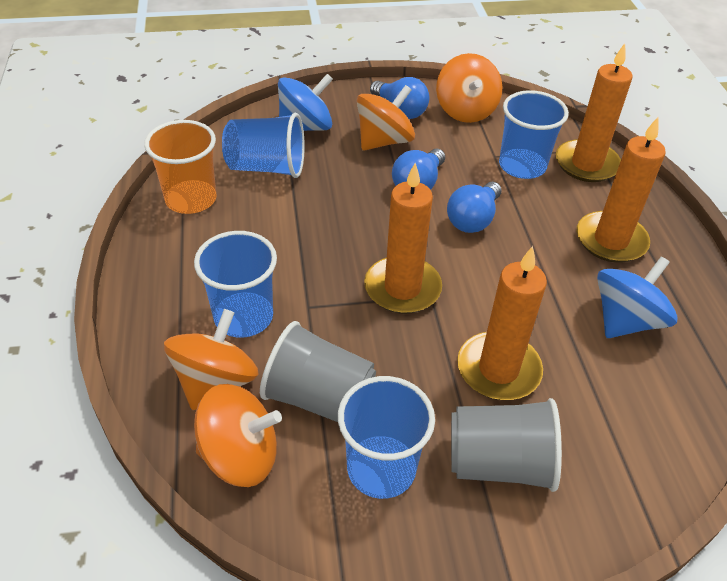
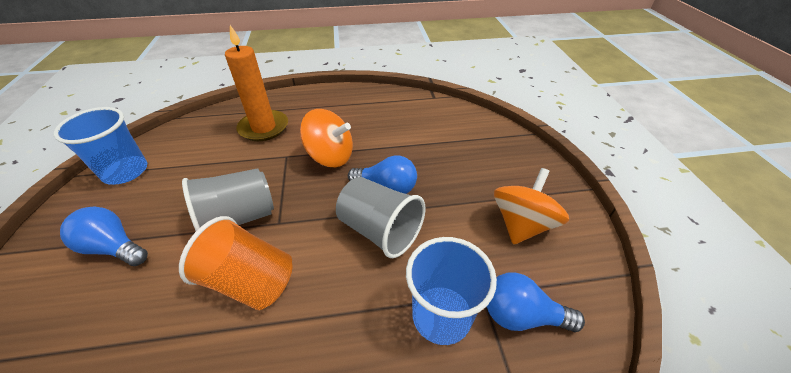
blue cup: 4 -> 2
blue spinning top: 2 -> 0
orange candle: 4 -> 1
orange spinning top: 4 -> 2

